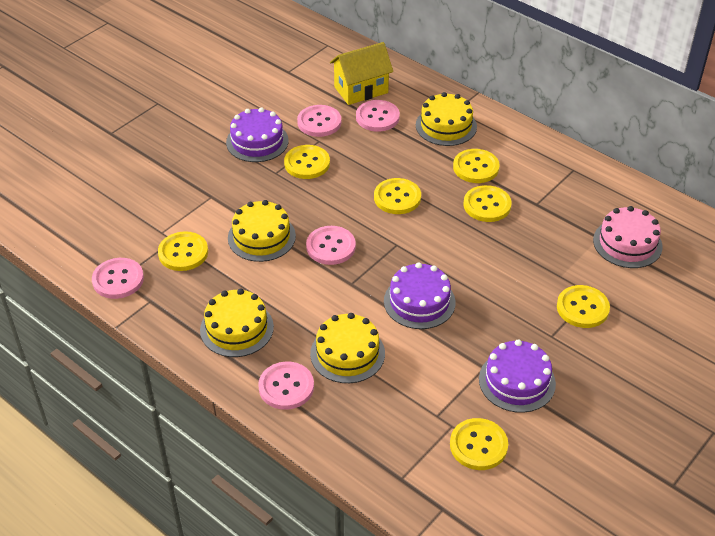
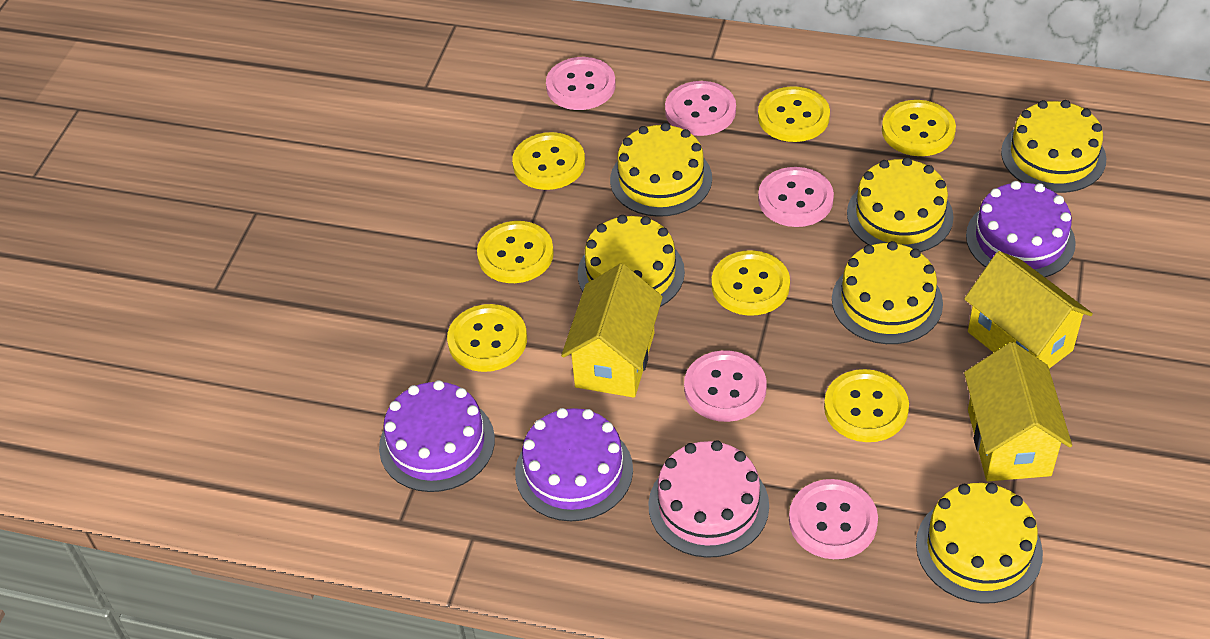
yellow cake: 4 -> 6
yellow house: 1 -> 3

